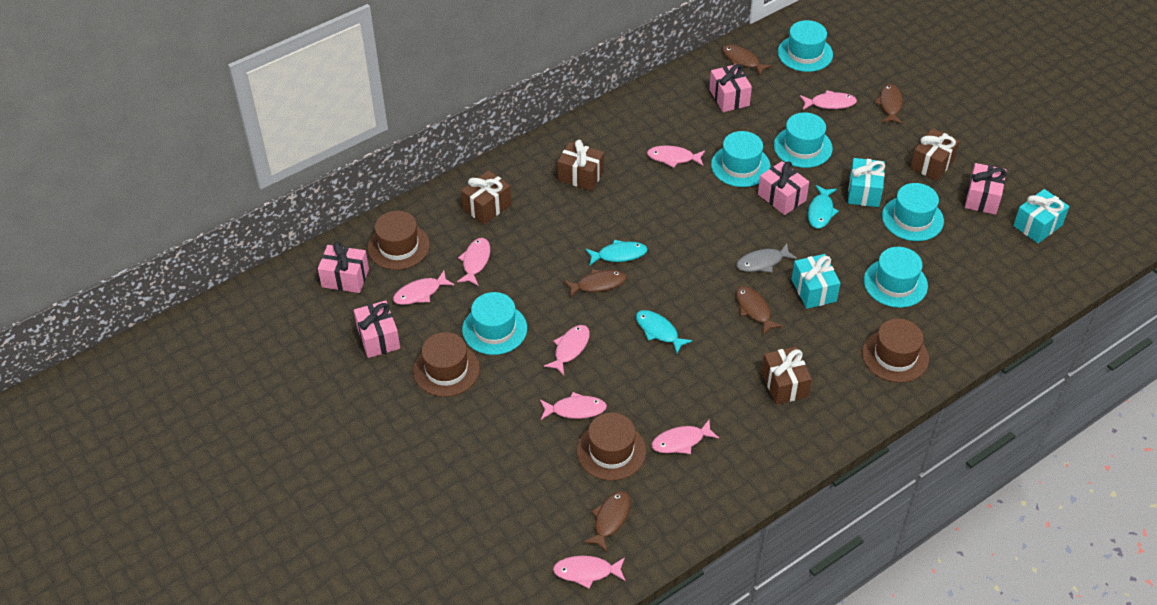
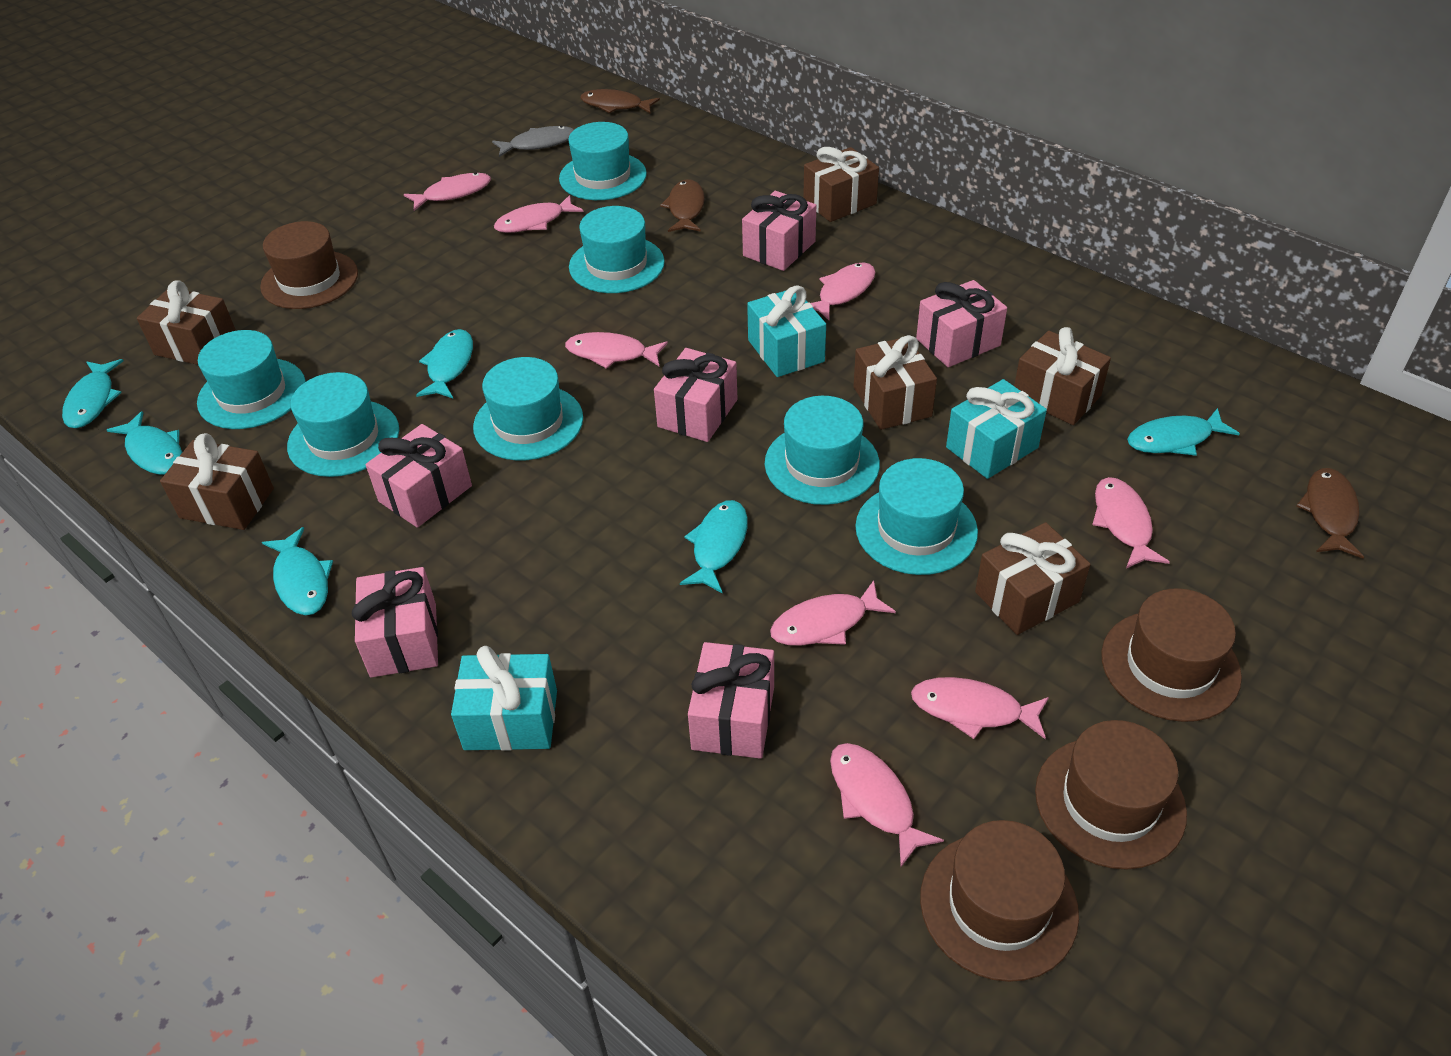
brown fish: 5 -> 3
brown gift: 4 -> 6
pink gift: 5 -> 6
turquoise fish: 3 -> 6
turquoise hat: 6 -> 7

